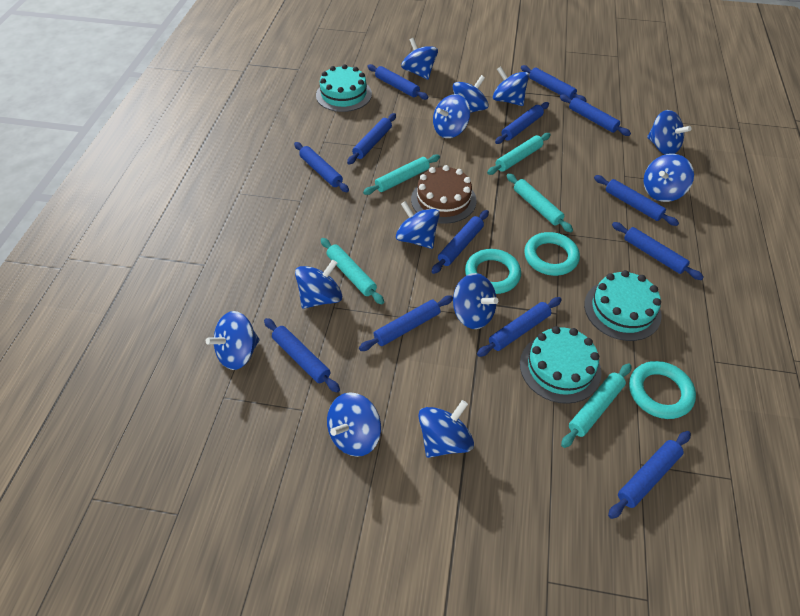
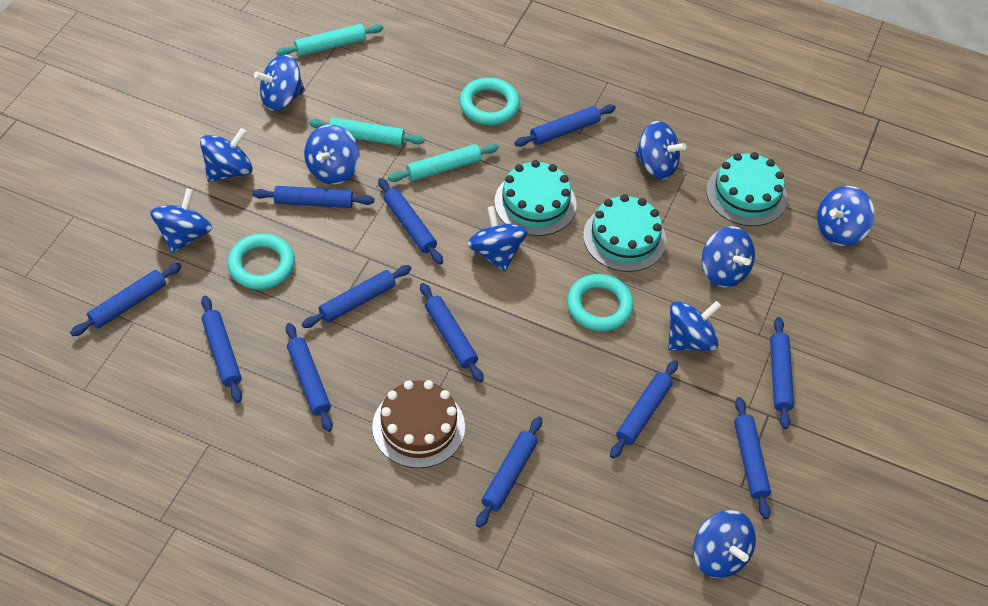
blue rolling pin: 13 -> 12
blue spinning top: 12 -> 10
turquoise rolling pin: 5 -> 3

